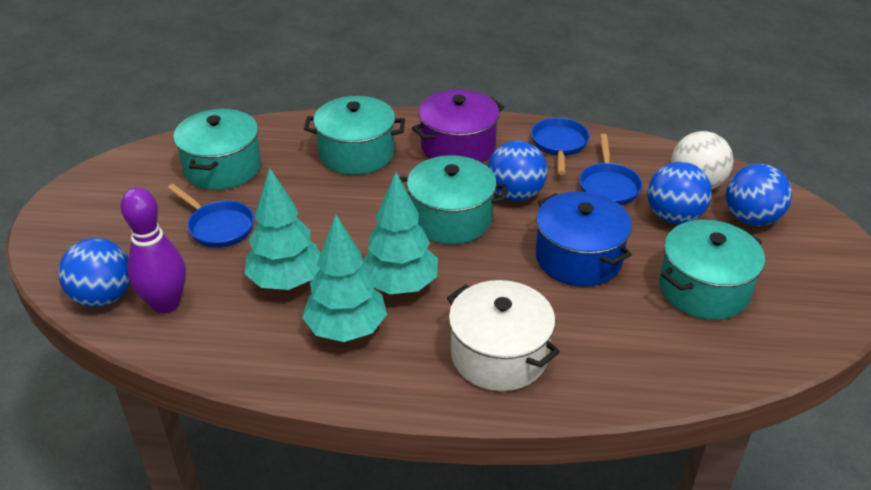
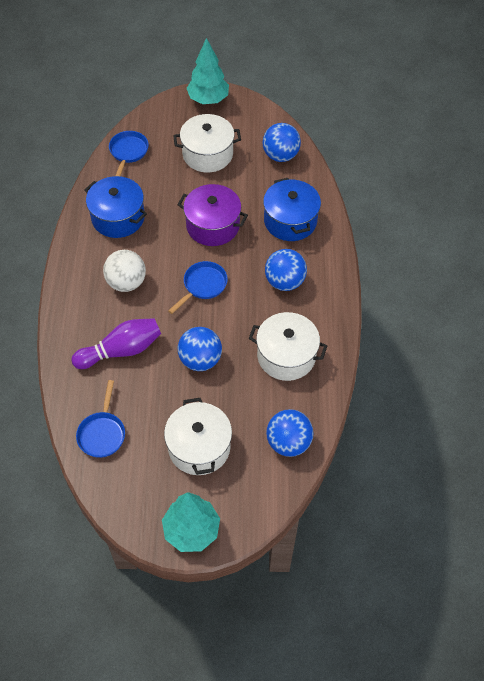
blue pot: 1 -> 2
turquoise pot: 4 -> 0
turquoise tree: 3 -> 2
white pot: 1 -> 3

